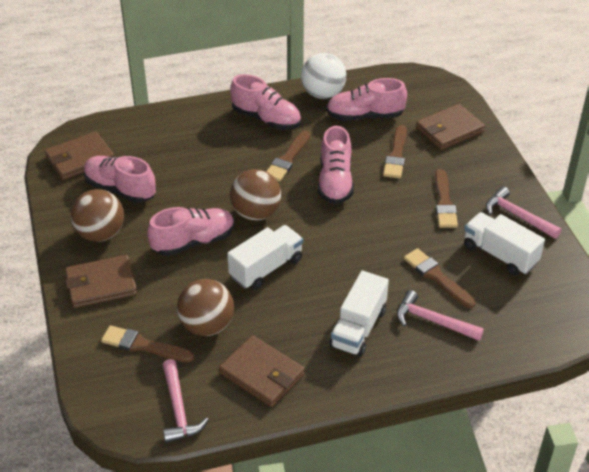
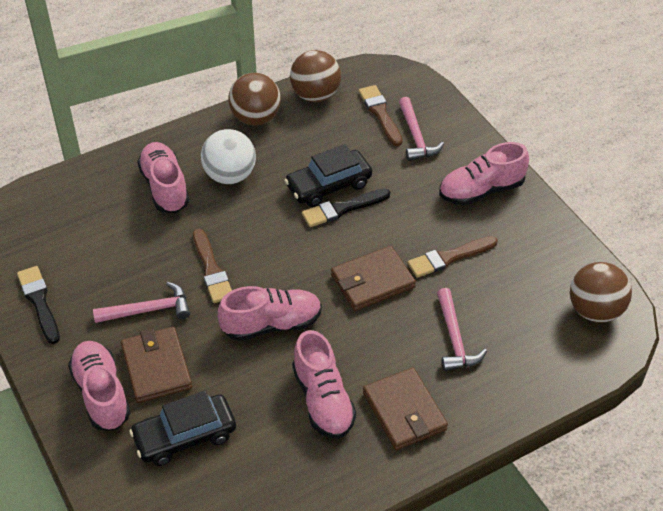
black brush: 0 -> 2
black car: 0 -> 2
brown brush: 5 -> 3
brown wallet: 4 -> 3
white truck: 3 -> 0

